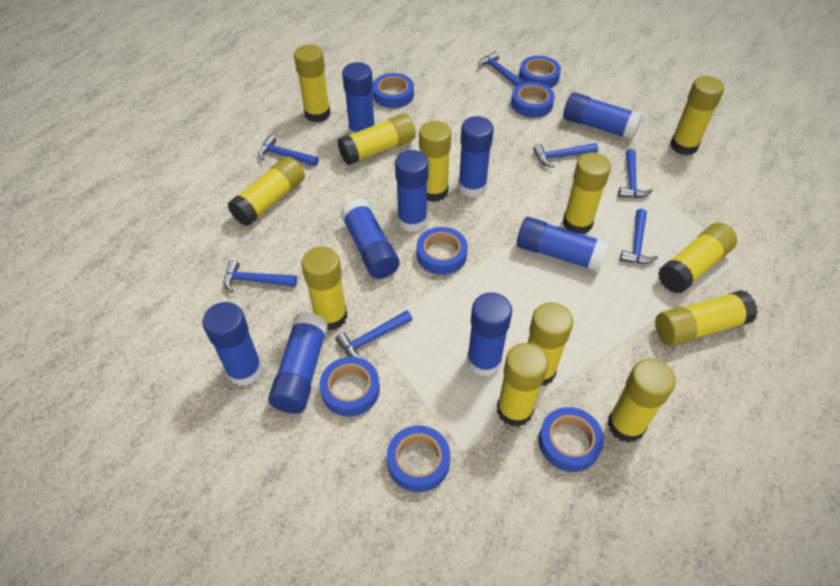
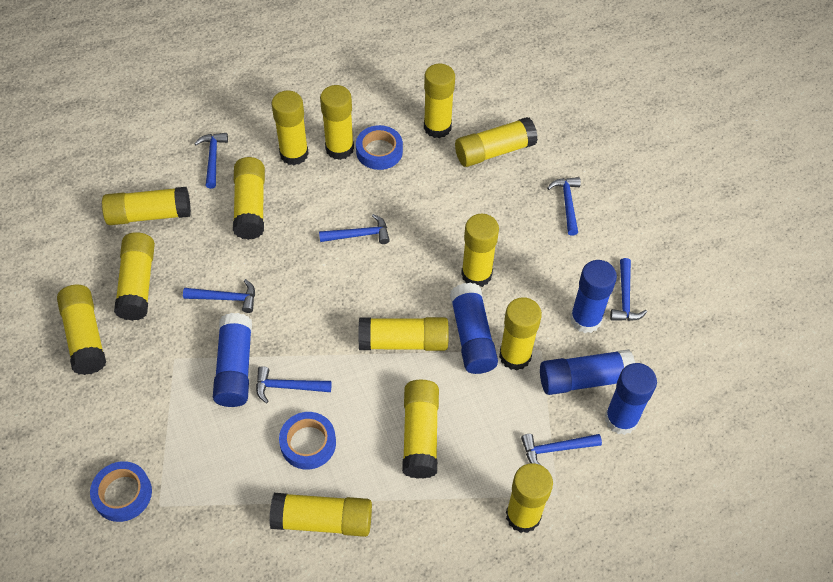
blue glue stick: 9 -> 5
blue tape: 7 -> 3
yellow glue stick: 12 -> 14

